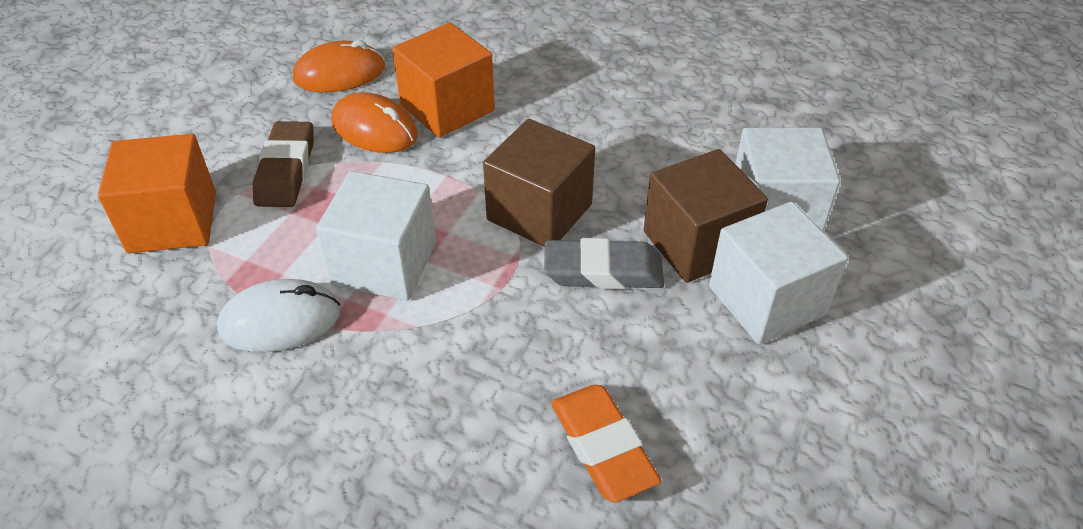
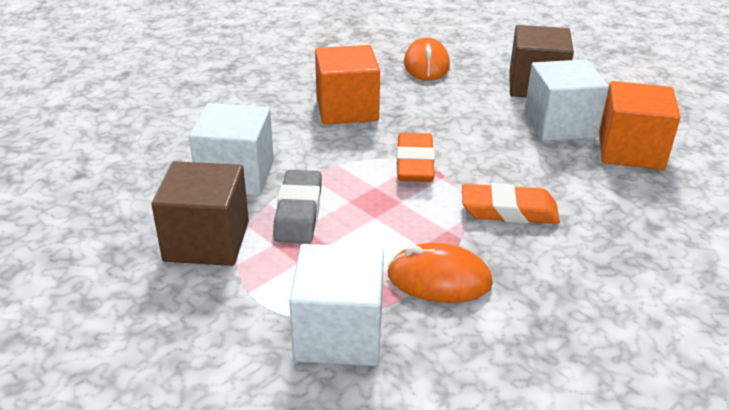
brown eraser: 1 -> 0
orange eraser: 1 -> 2
white mouse: 1 -> 0

